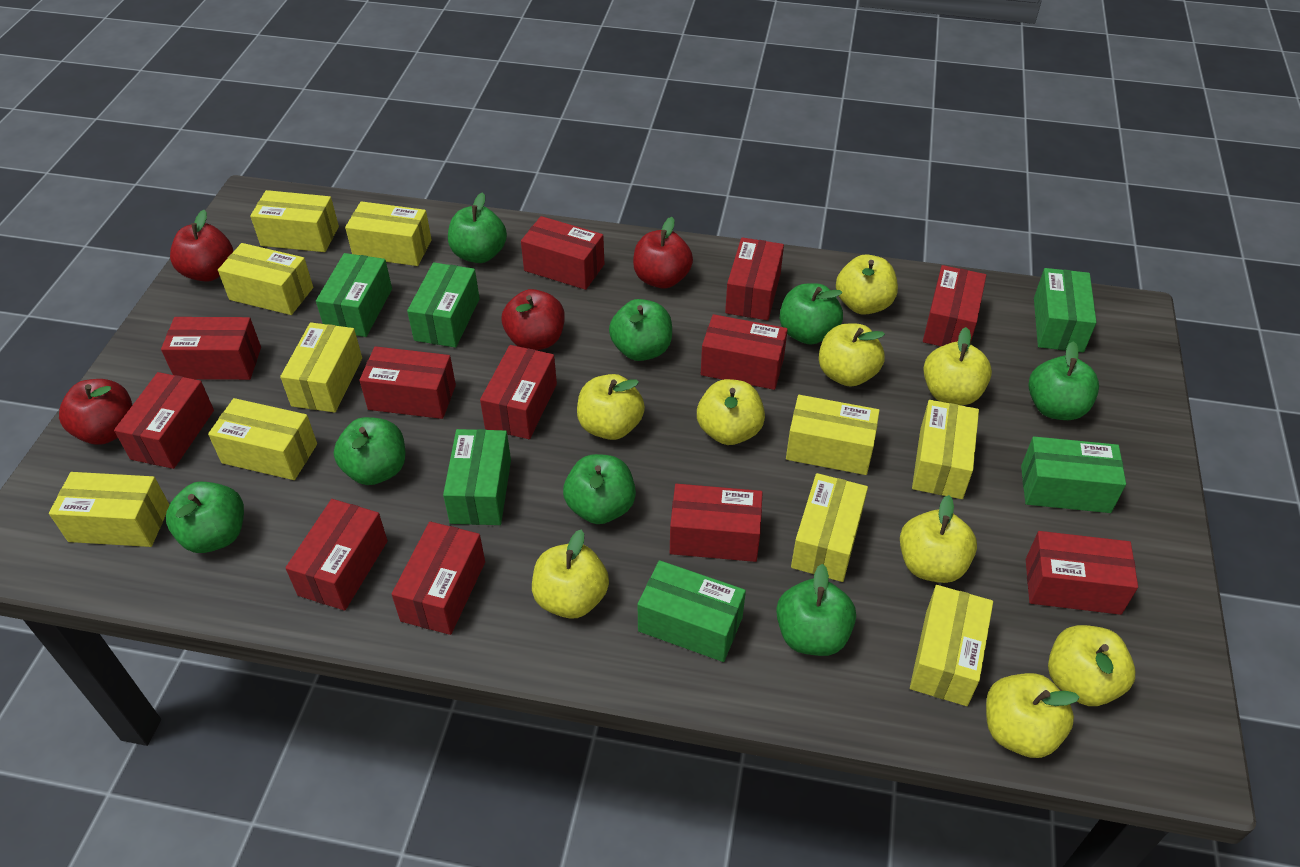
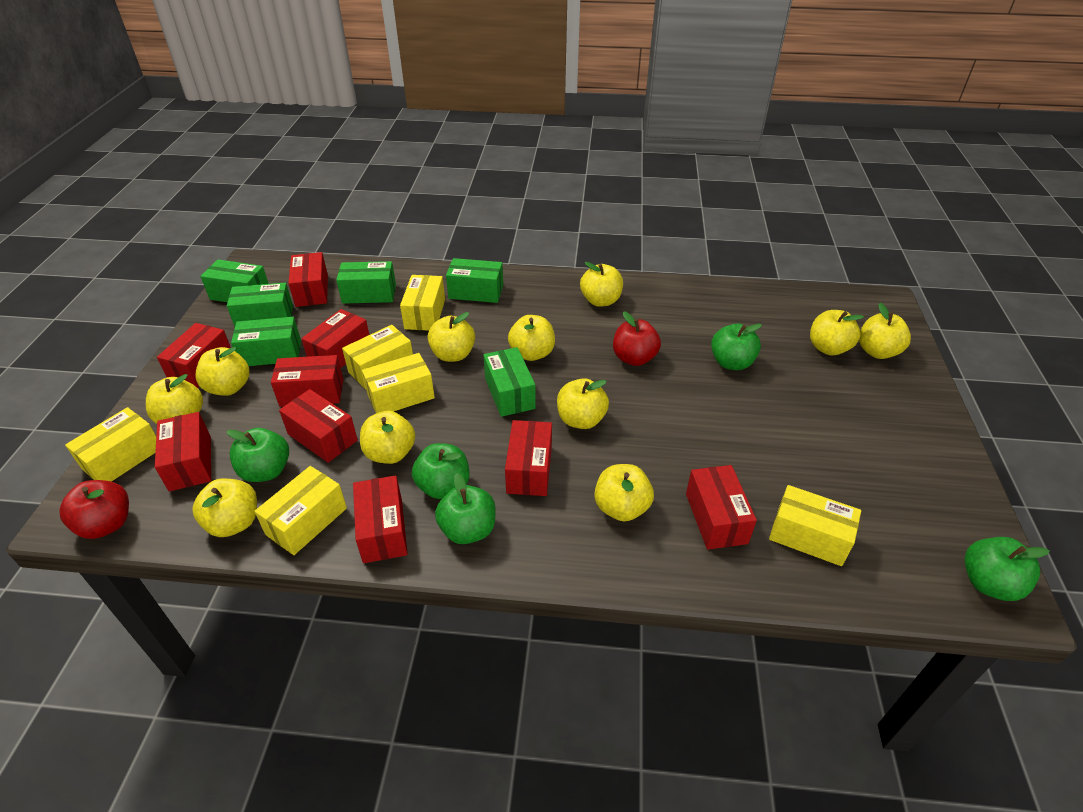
green apple: 8 -> 5
red apple: 4 -> 2
red box: 12 -> 9
yellow apple: 9 -> 11
yellow box: 10 -> 6

